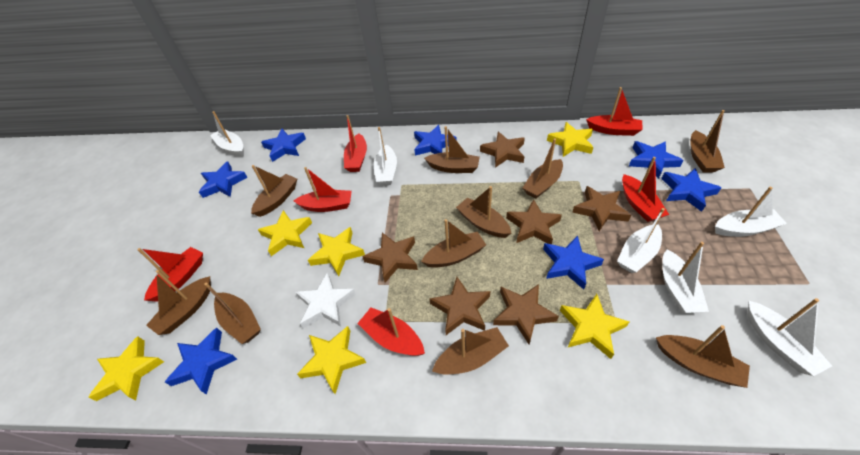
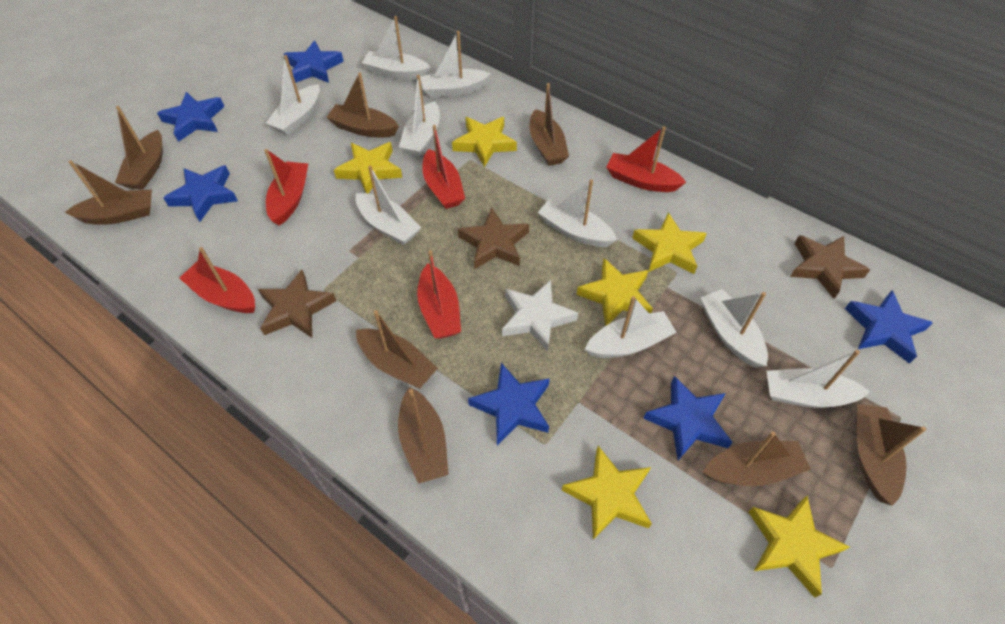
blue star: 7 -> 6
brown boat: 10 -> 8
brown star: 6 -> 3
red boat: 6 -> 5
white boat: 6 -> 9

